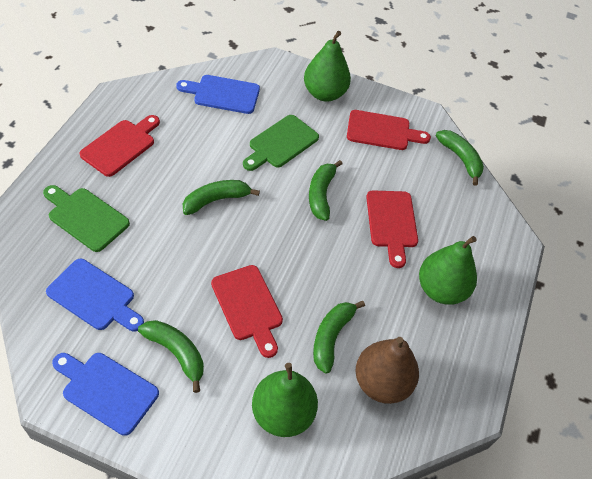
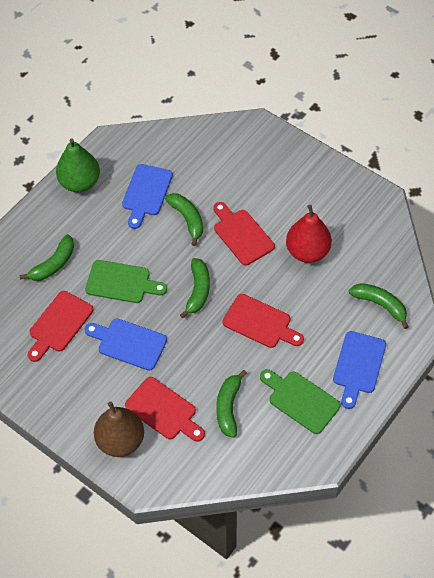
green pear: 3 -> 1
red pear: 0 -> 1

